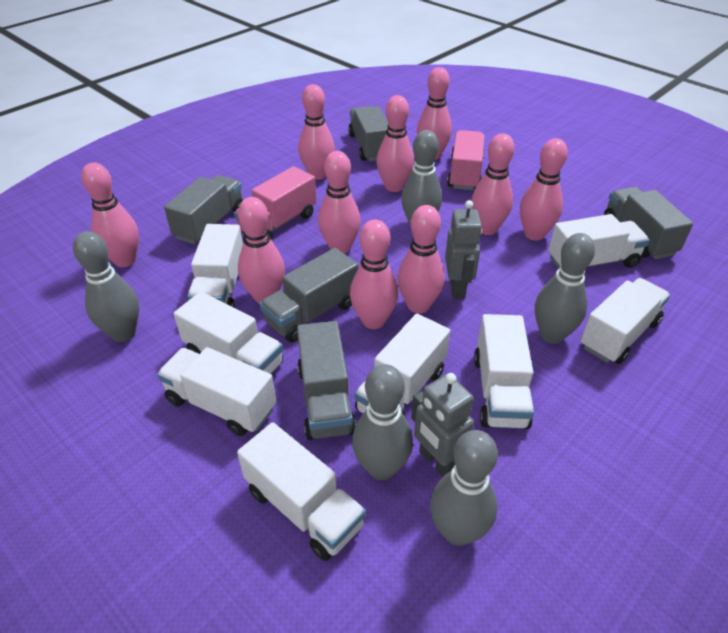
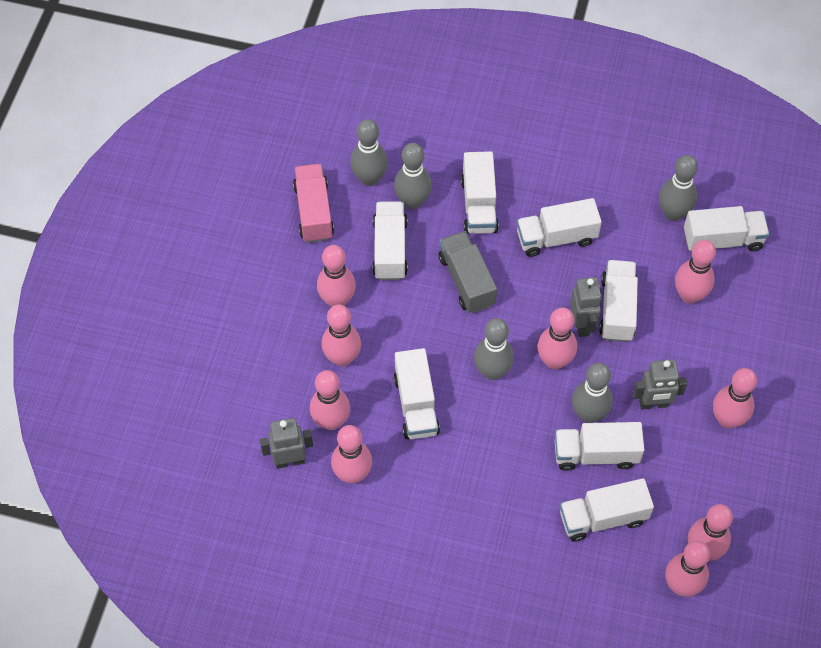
grey robot: 2 -> 3
grey truck: 5 -> 1
pink bowling pin: 10 -> 9
pink truck: 2 -> 1

